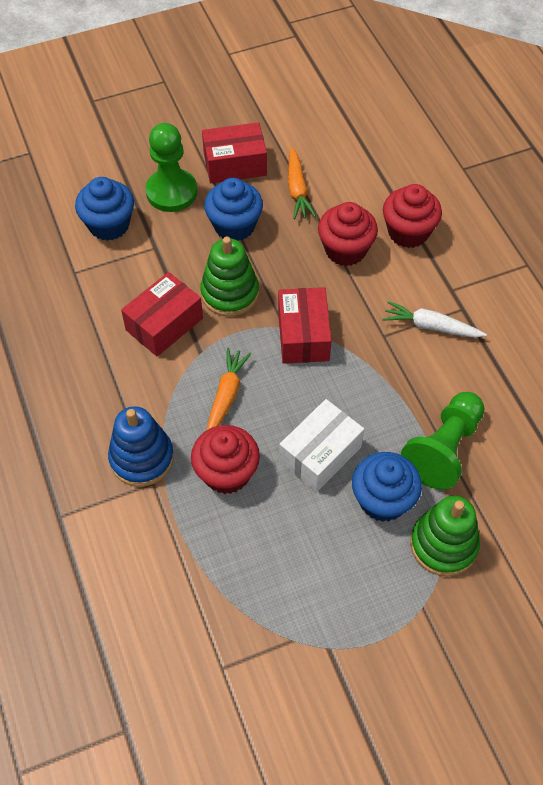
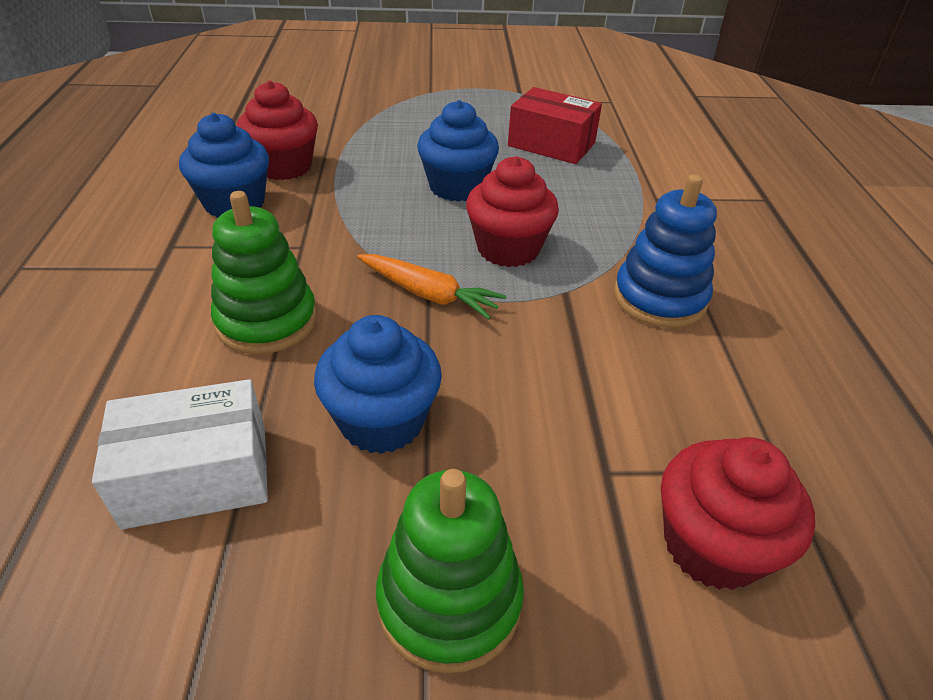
green pawn: 2 -> 0
orange carrot: 2 -> 1
red box: 3 -> 1
white carrot: 1 -> 0

